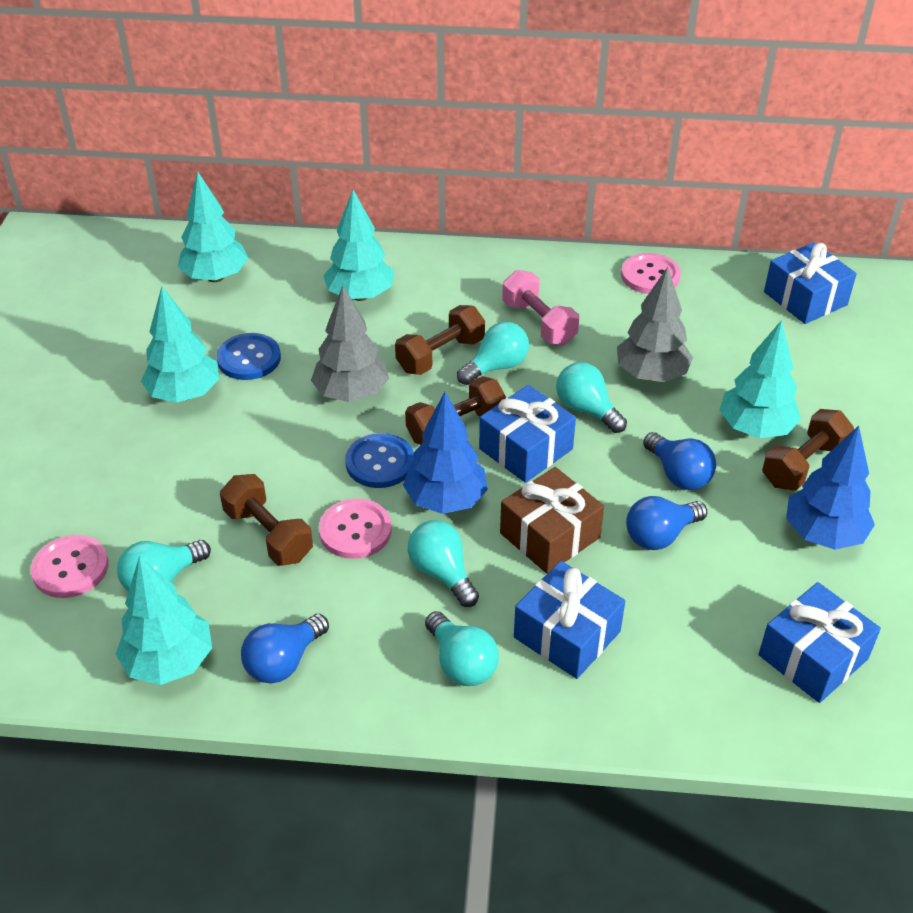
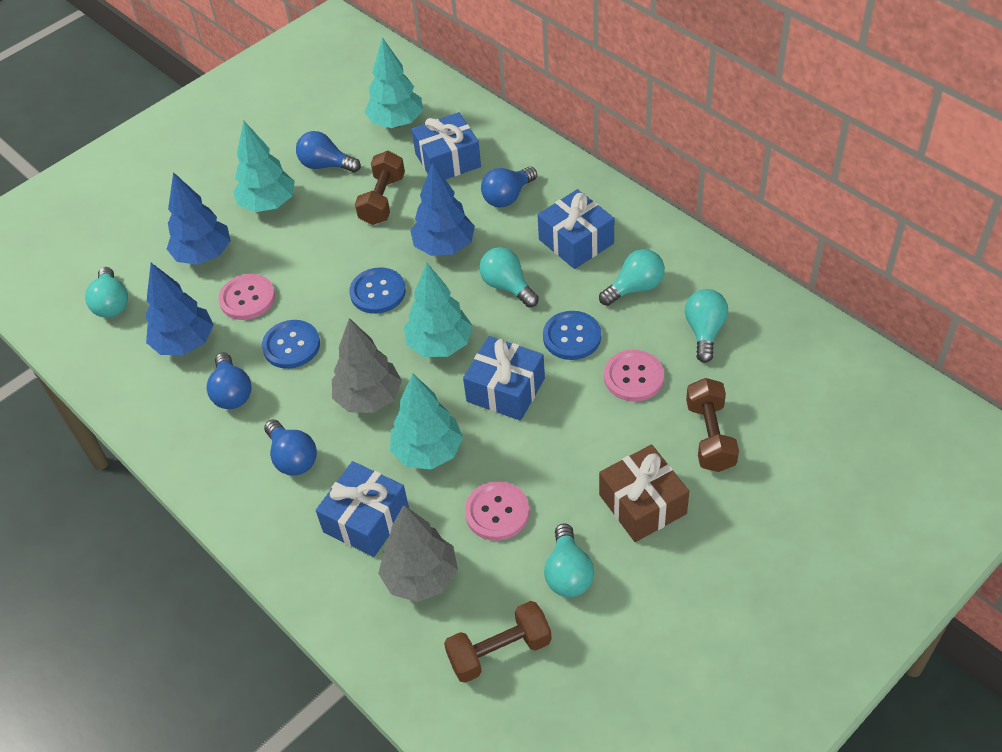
blue button: 2 -> 3
blue light bulb: 3 -> 4
blue tree: 2 -> 3
brown dumbbell: 4 -> 3
pink dumbbell: 1 -> 0
turquoise tree: 5 -> 4

